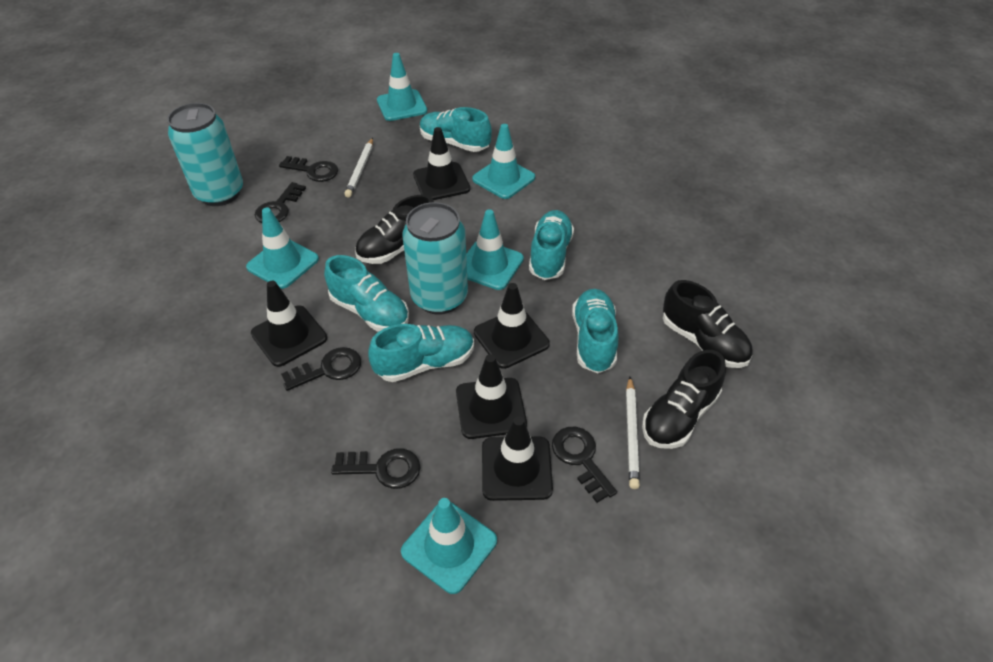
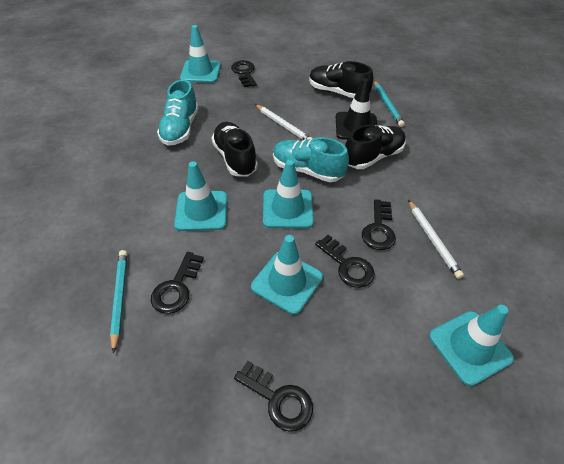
black traffic cone: 5 -> 1
turquoise can: 2 -> 0
turquoise pencil: 0 -> 2
turquoise shoe: 5 -> 2

